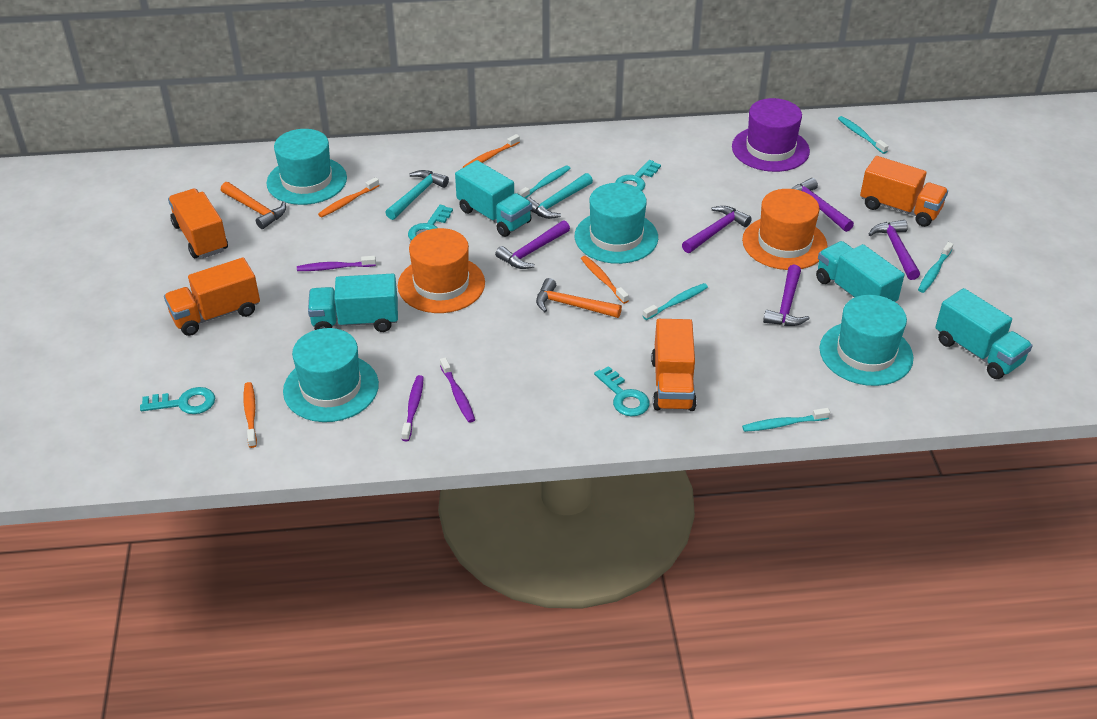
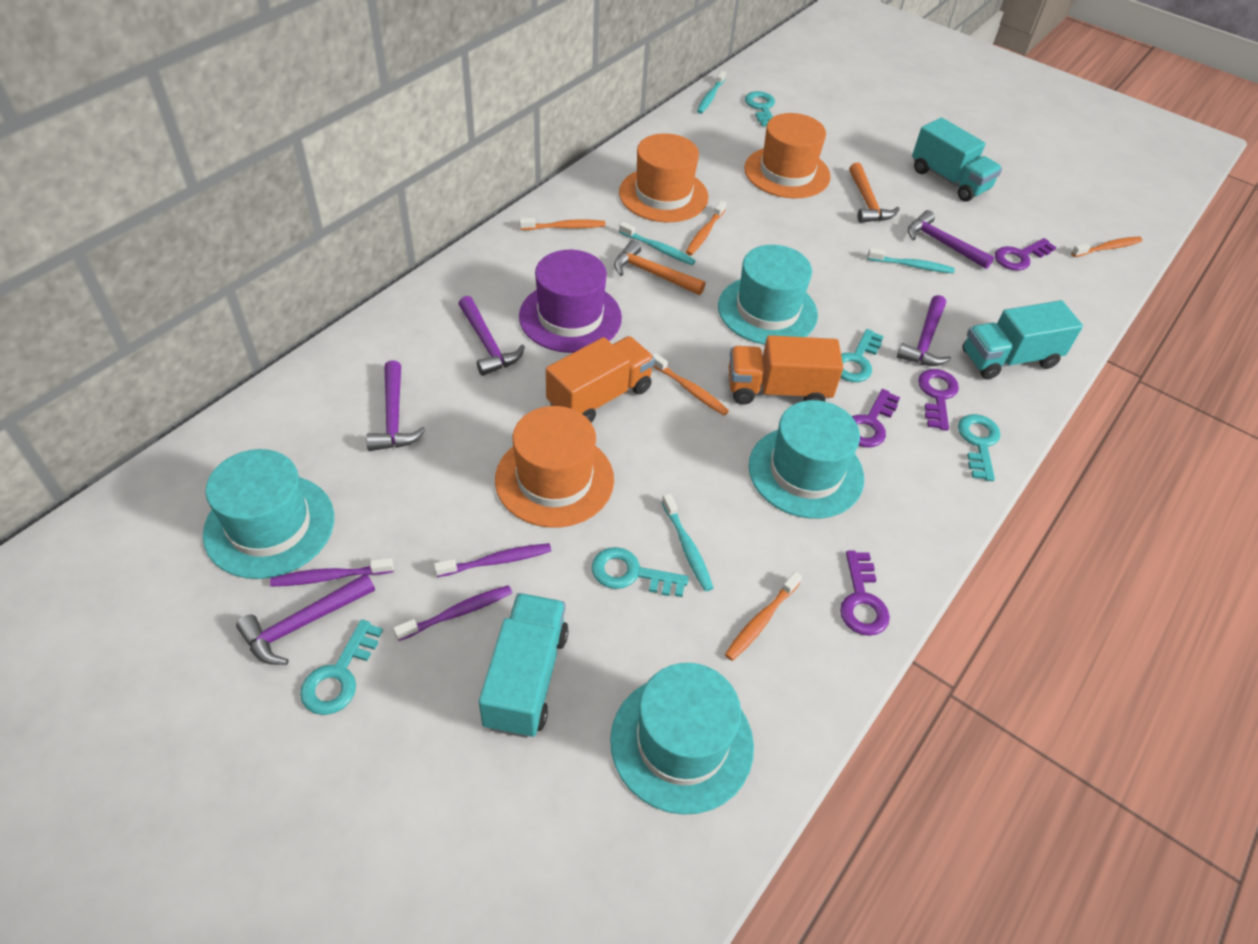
orange hat: 2 -> 3
orange toothbrush: 4 -> 5
orange truck: 4 -> 2
purple key: 0 -> 4
turquoise hammer: 2 -> 0
turquoise key: 4 -> 5
turquoise toothbrush: 5 -> 4
turquoise truck: 4 -> 3

